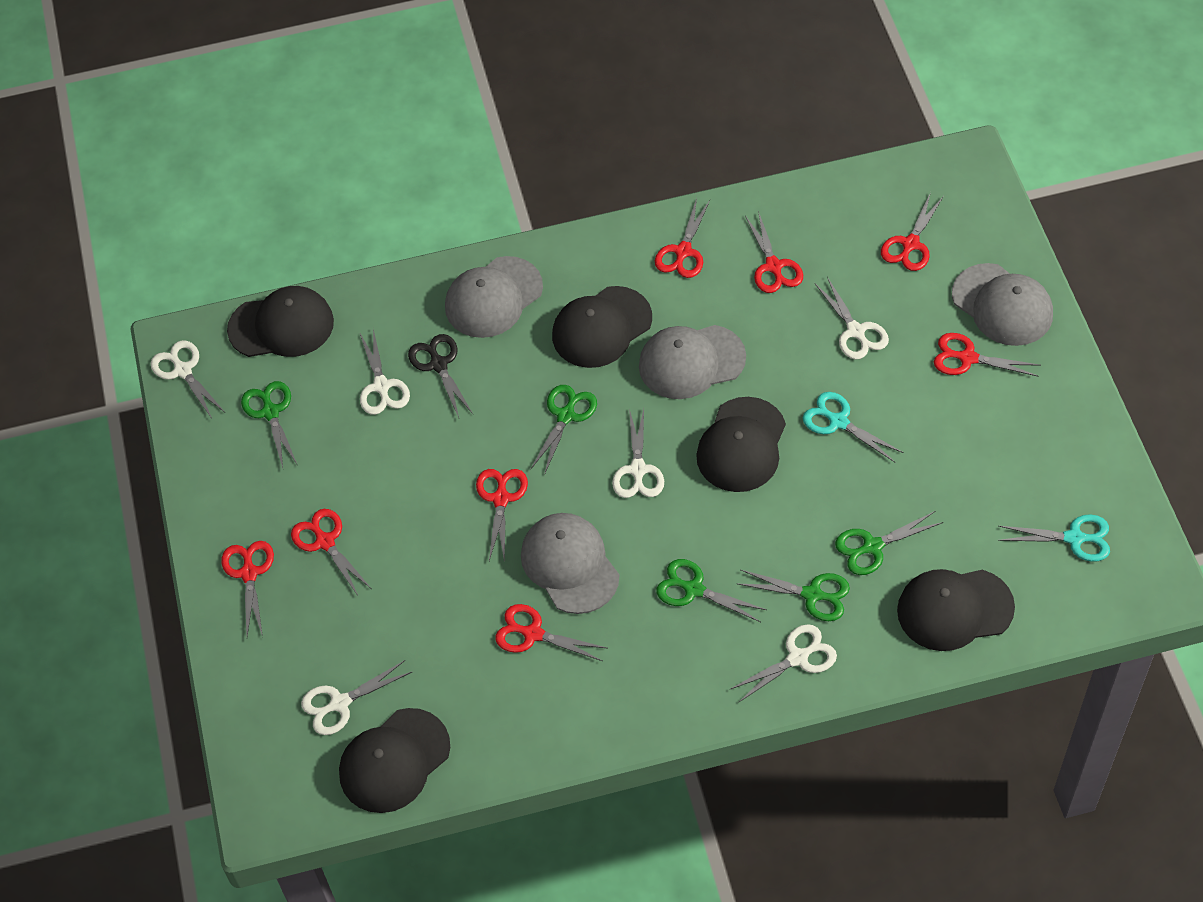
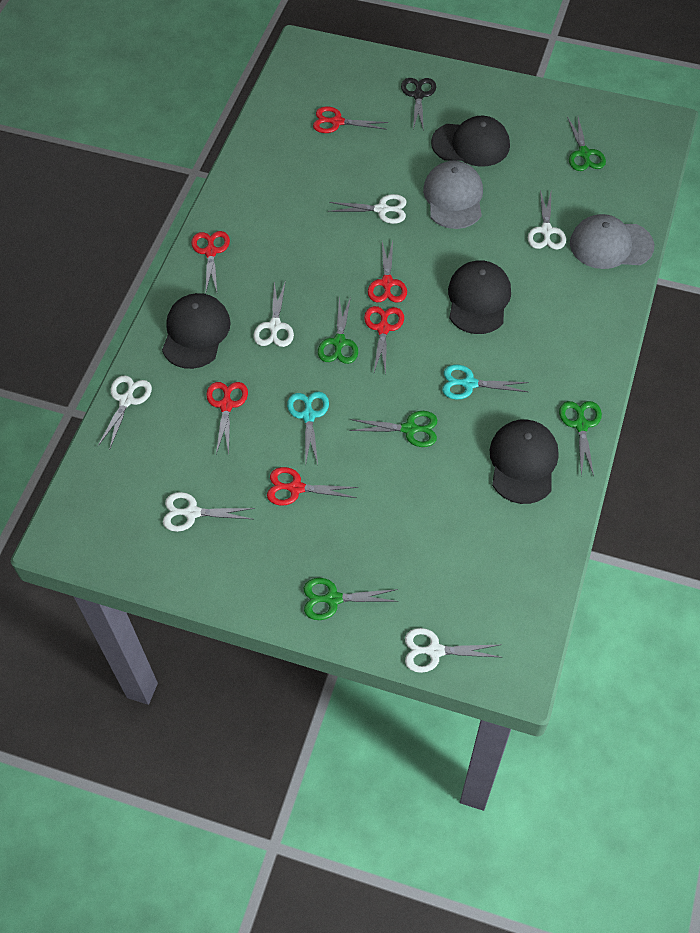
black cap: 5 -> 4
grey cap: 4 -> 2
red scissors: 8 -> 6

